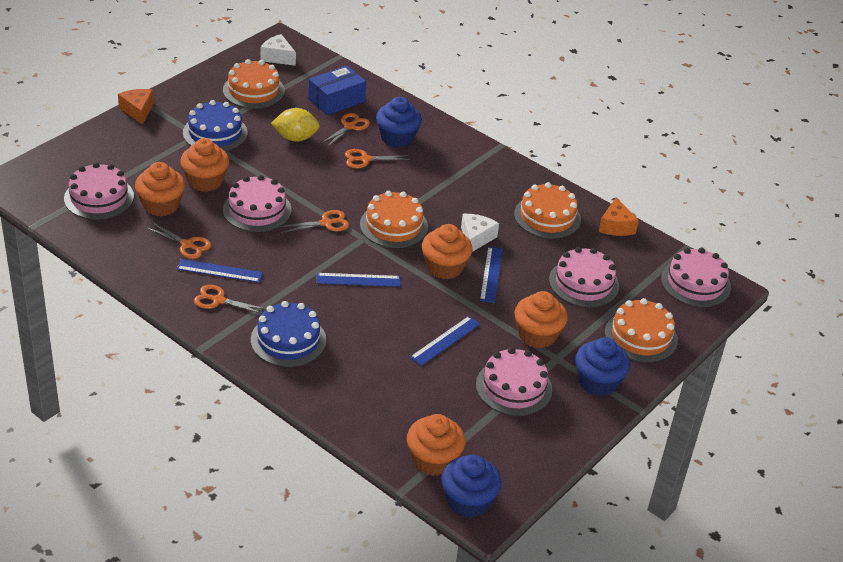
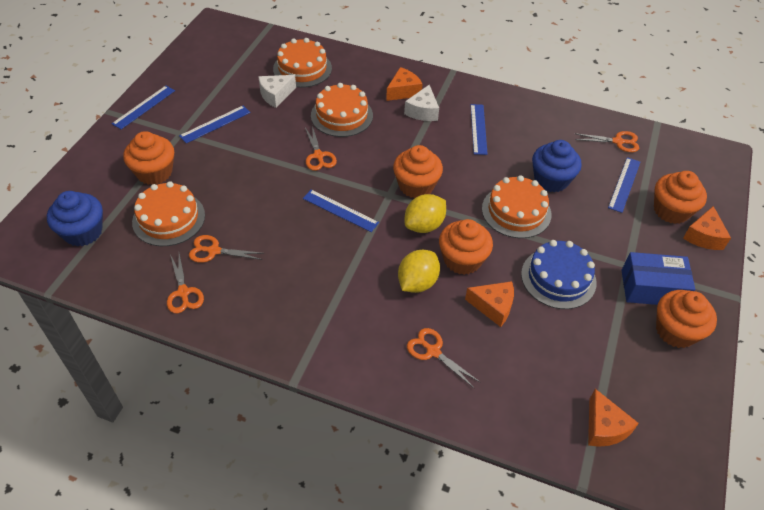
blue cake: 2 -> 1
blue cupcake: 3 -> 2
blue ruler: 4 -> 5
orange cheese: 2 -> 4
pink cake: 5 -> 0
yellow lemon: 1 -> 2

